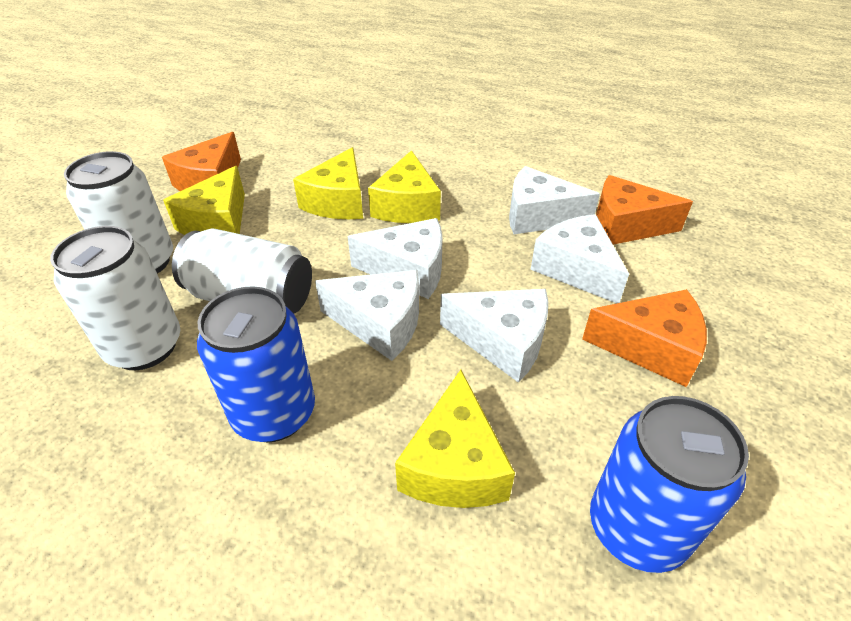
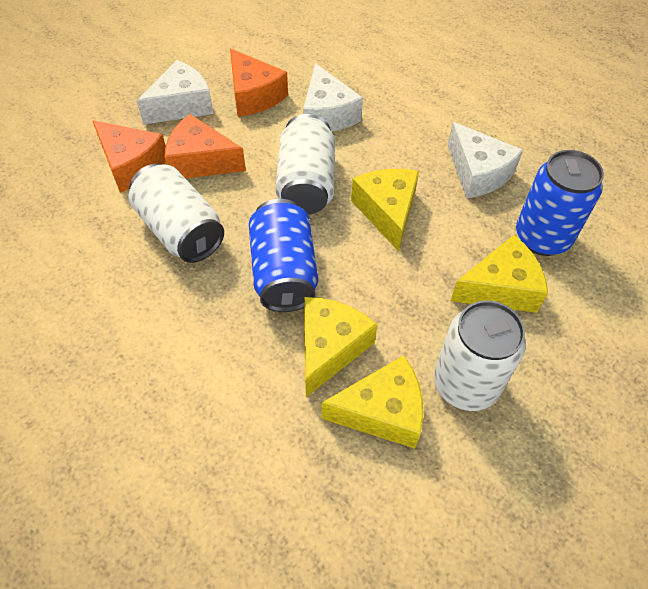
white cheese: 5 -> 3

